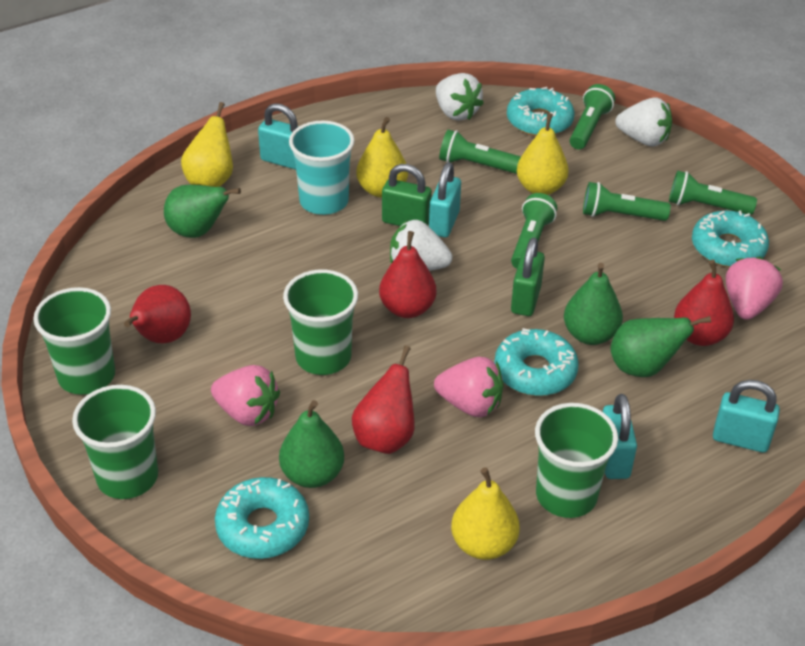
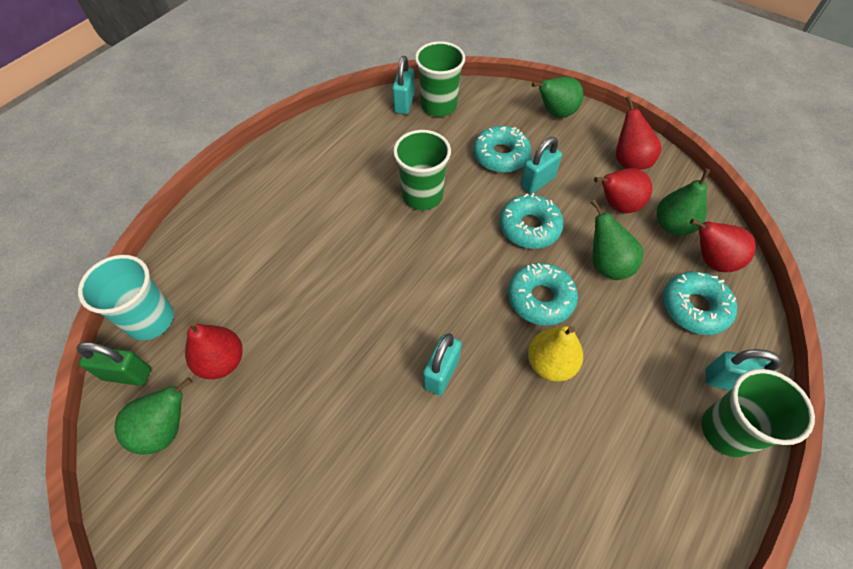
green cup: 4 -> 3
green flashlight: 5 -> 0
green padlock: 2 -> 1
pink strawberry: 3 -> 0
white strawberry: 3 -> 0
yellow pear: 4 -> 1

